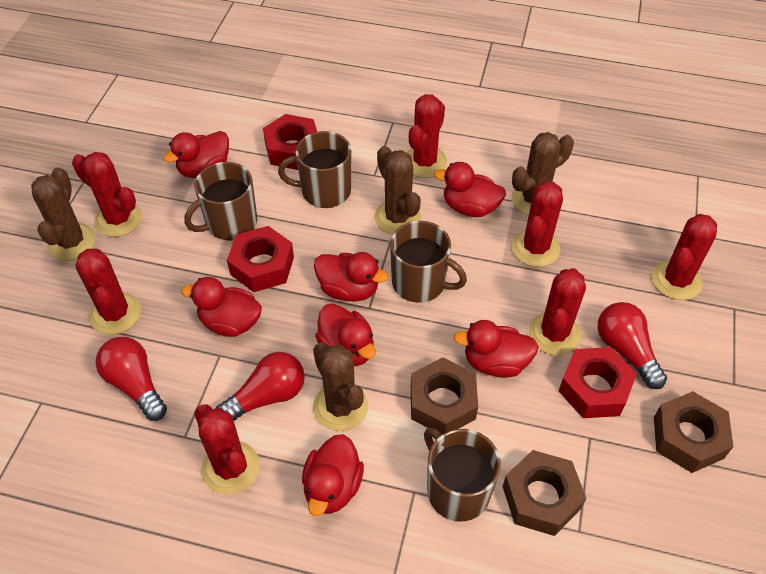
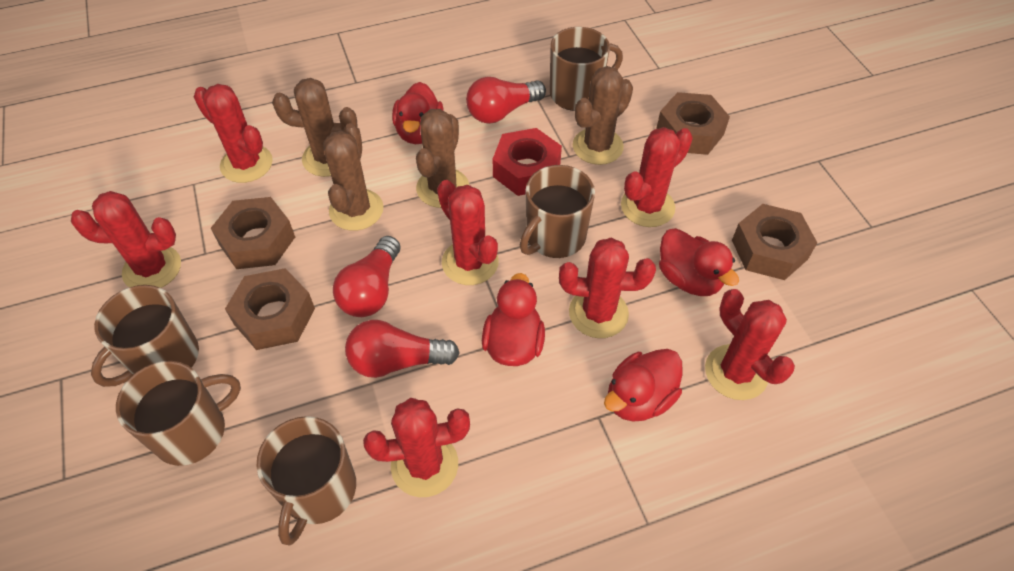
brown mug: 4 -> 5
brown nut: 3 -> 4
red duck: 7 -> 4
red nut: 3 -> 1

